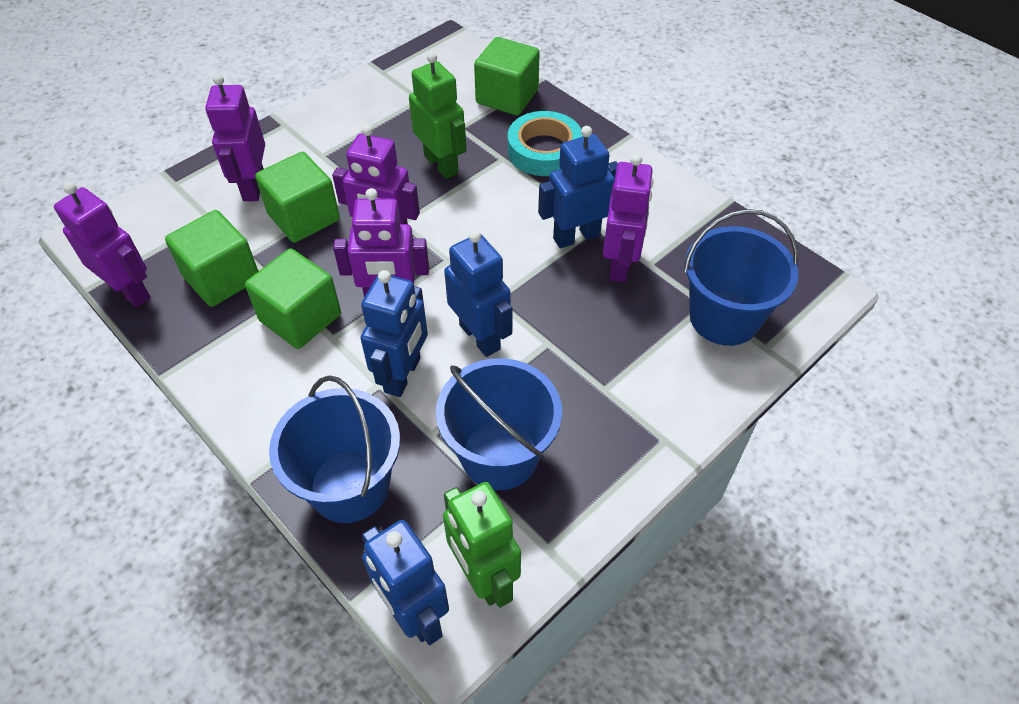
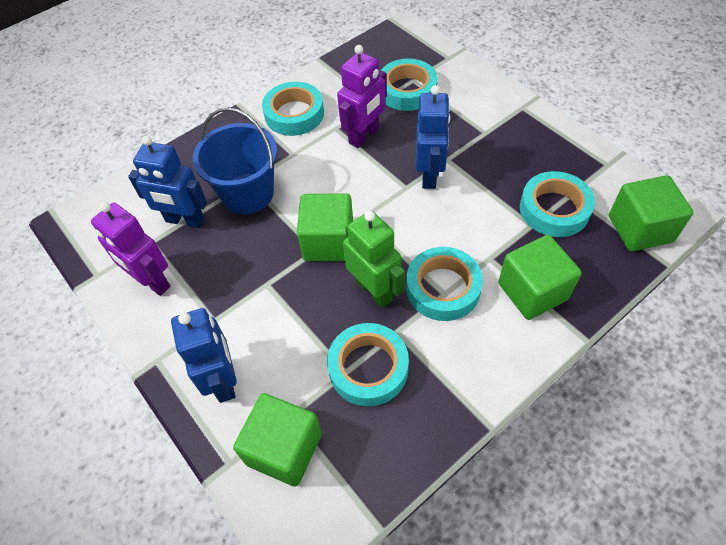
blue bucket: 3 -> 1
blue robot: 4 -> 3
green robot: 2 -> 1
purple robot: 5 -> 2
turquoise tape: 1 -> 5

